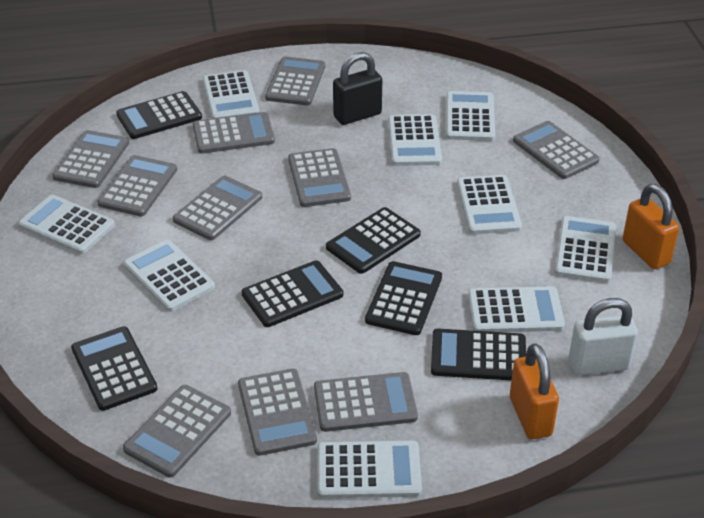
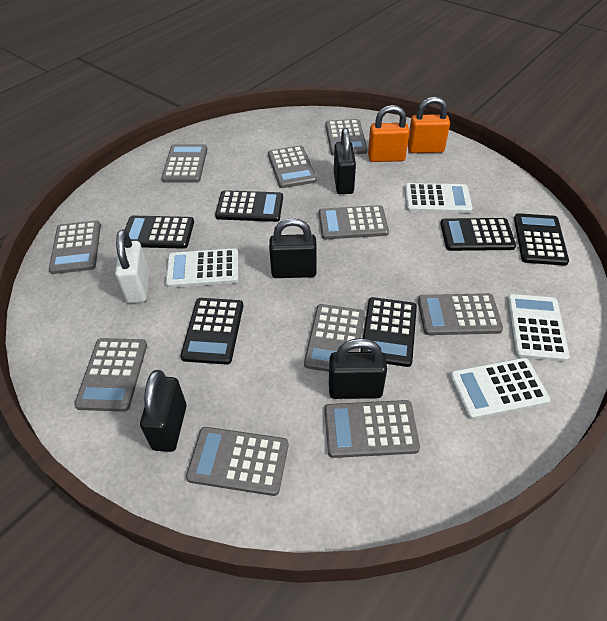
black padlock: 1 -> 4
white calculator: 9 -> 4

